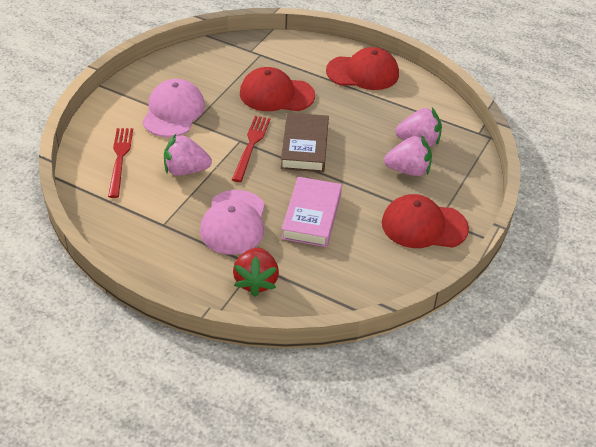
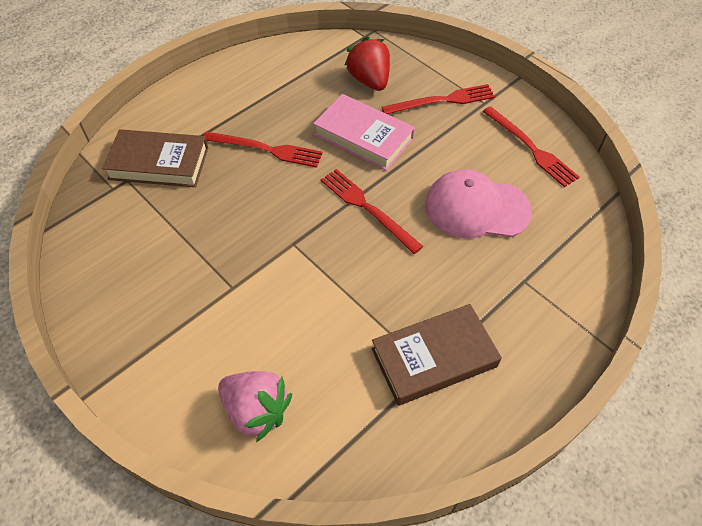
brown book: 1 -> 2
pink cap: 2 -> 1
pink strawberry: 3 -> 1
red cap: 3 -> 0
red fork: 2 -> 4

